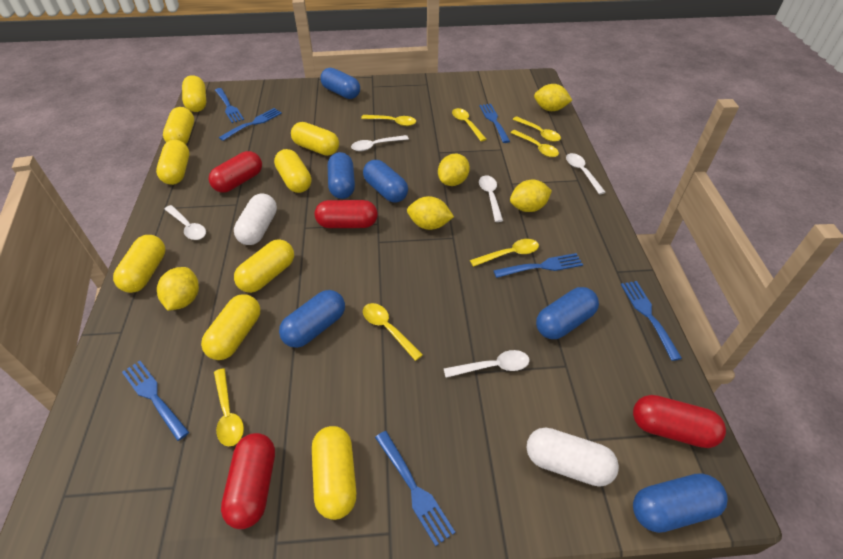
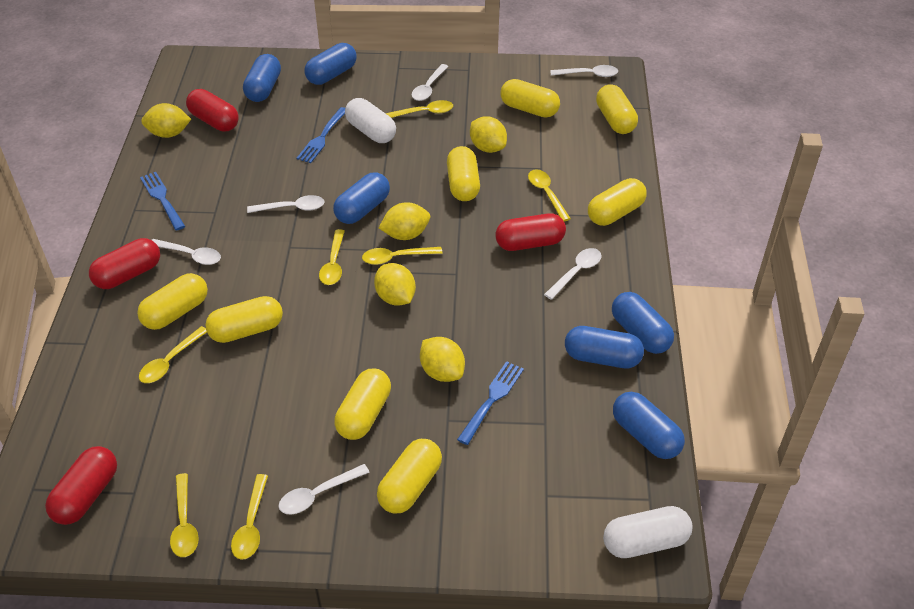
blue fork: 7 -> 3
white spoon: 5 -> 6
yellow capsule: 9 -> 8

